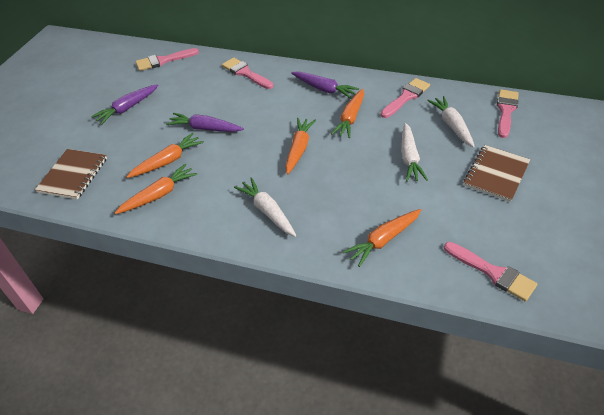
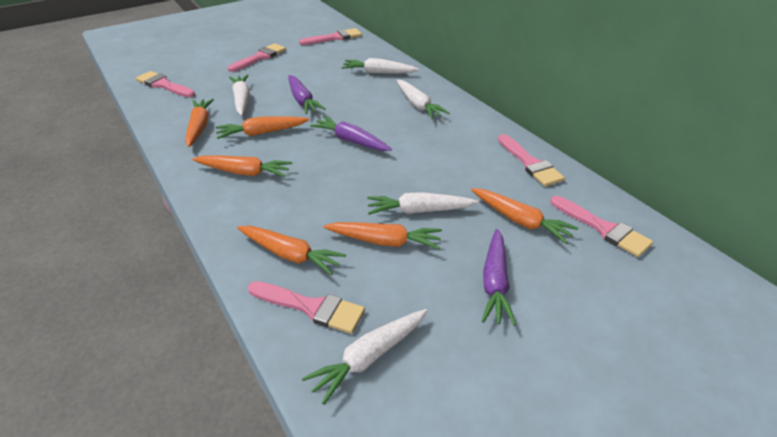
brown notebook: 2 -> 0
orange carrot: 5 -> 6
pink brush: 5 -> 6
white carrot: 3 -> 5

